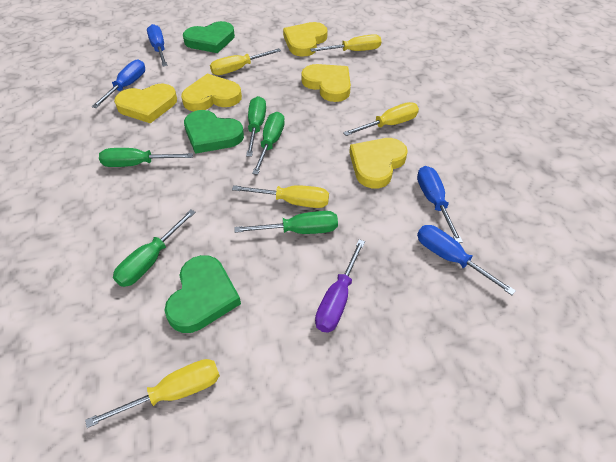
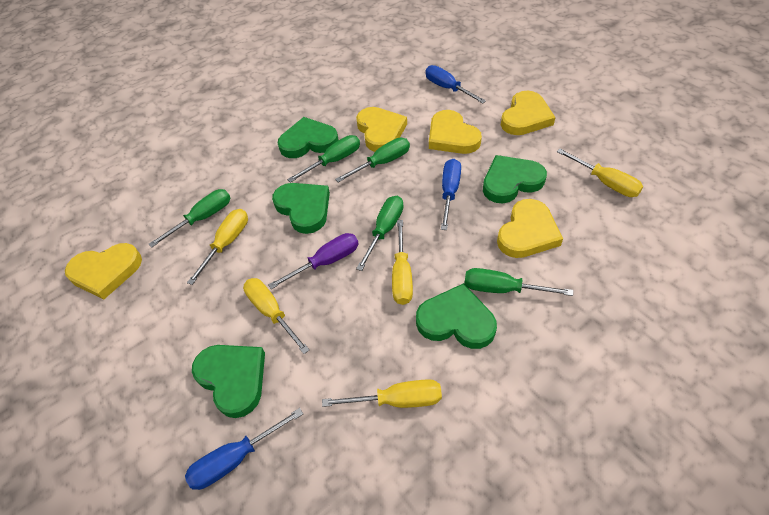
blue screwdriver: 4 -> 3
green heart: 3 -> 5

